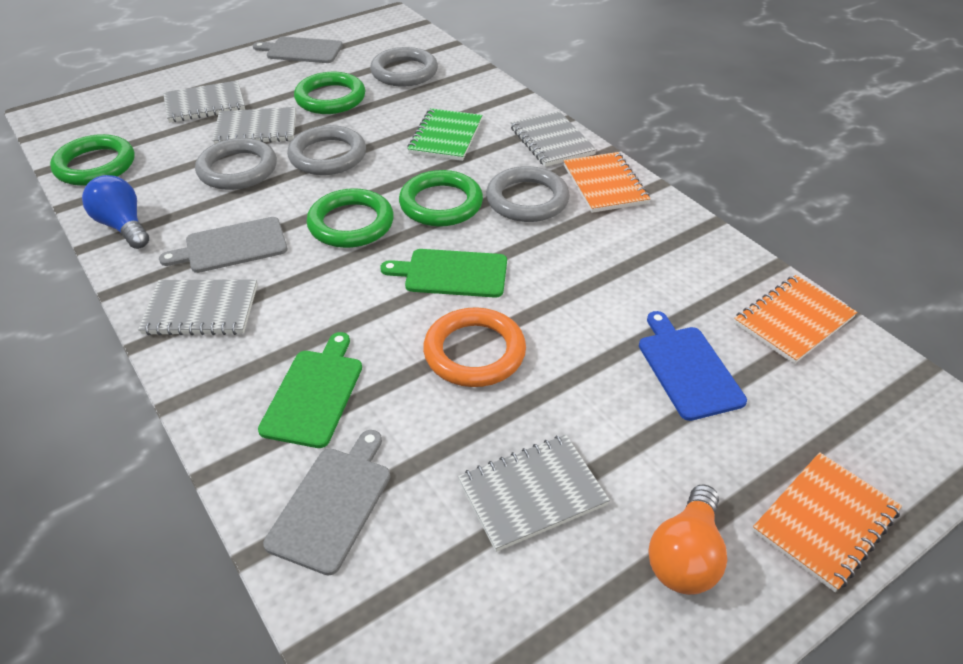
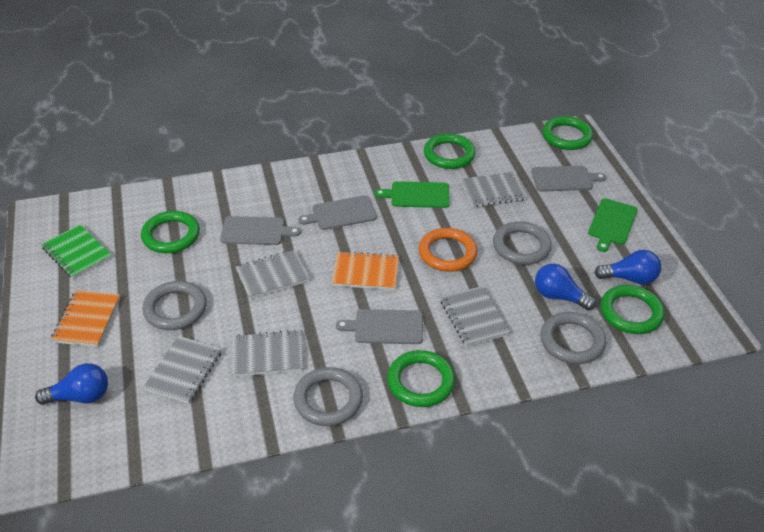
blue cutting board: 1 -> 0
blue light bulb: 1 -> 3
green ring: 4 -> 5
grey cutting board: 3 -> 4
orange light bulb: 1 -> 0
orange notebook: 3 -> 2

